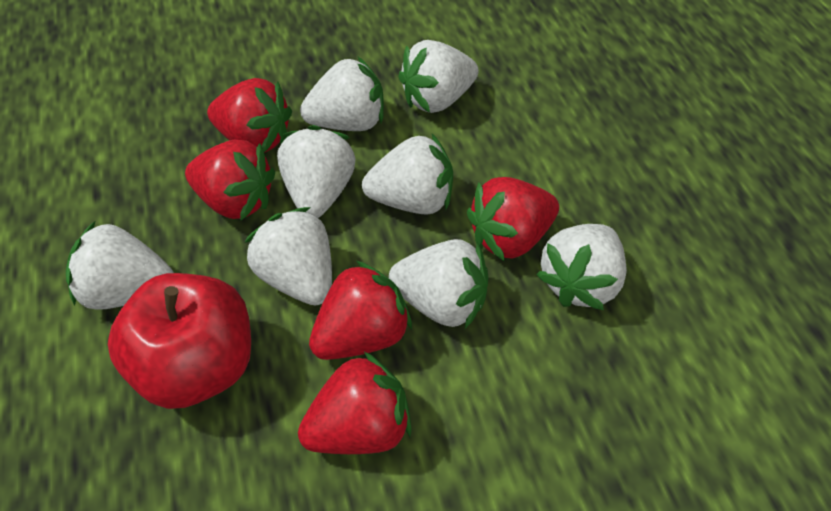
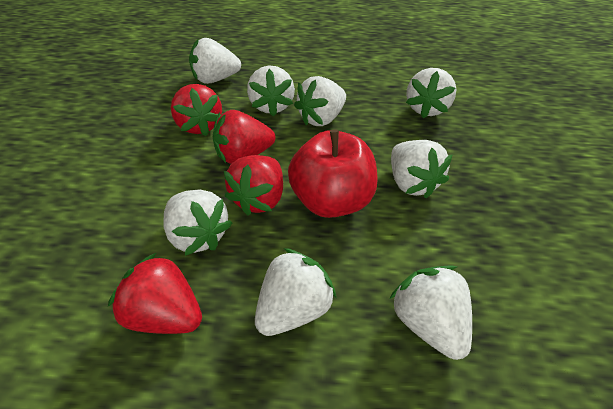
red strawberry: 5 -> 4

